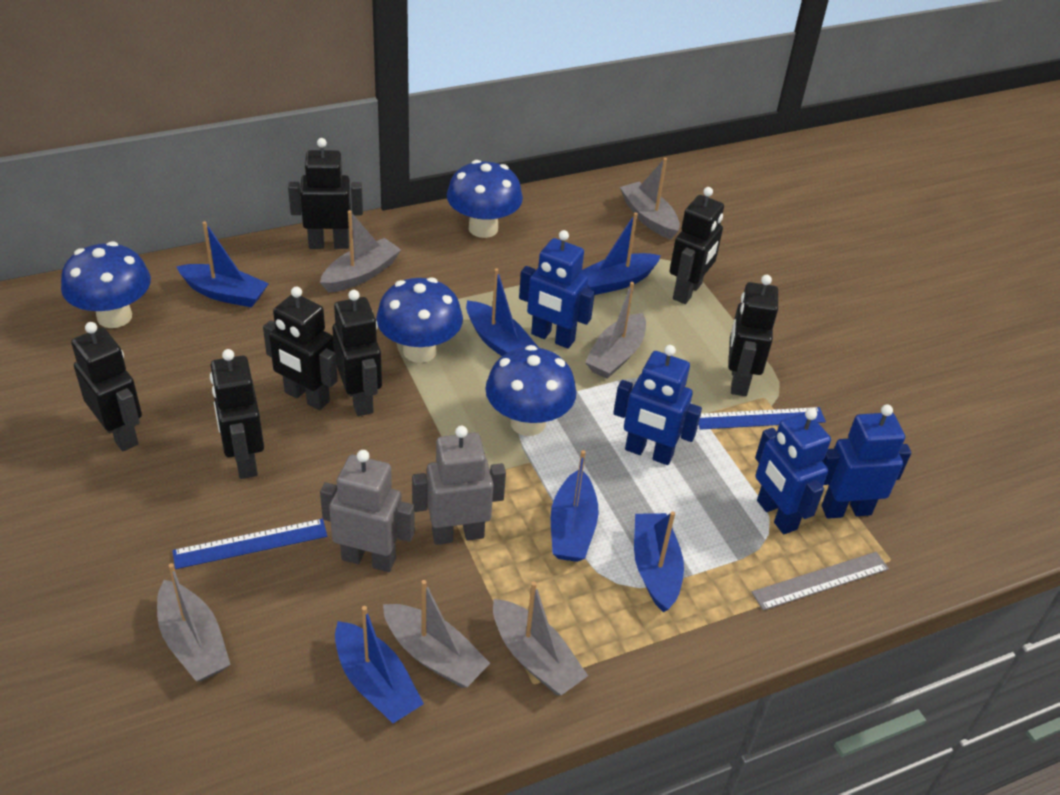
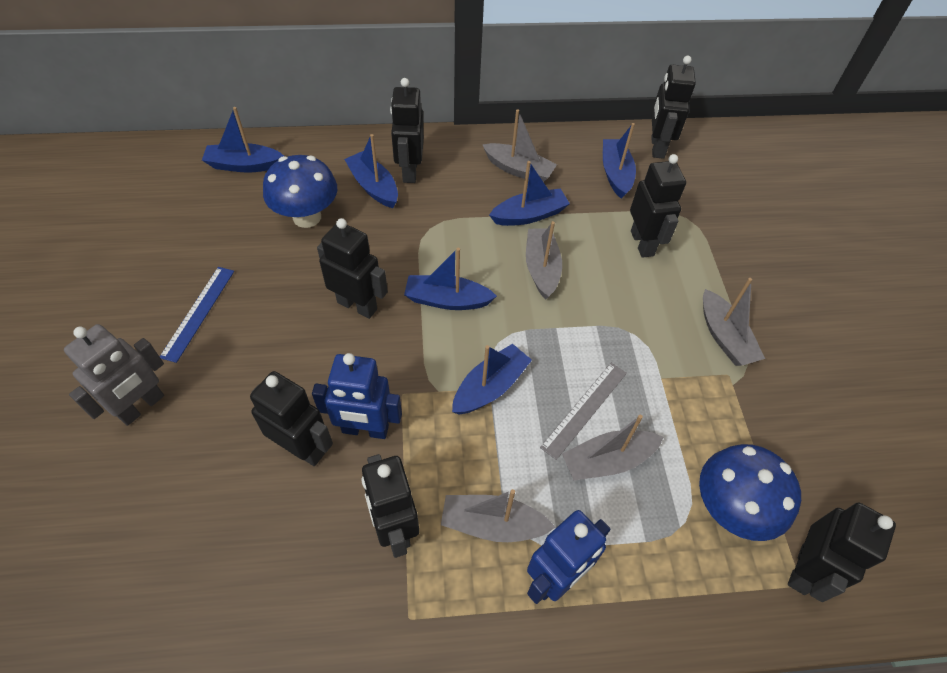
blue mushroom: 4 -> 2
blue robot: 4 -> 2
blue ruler: 2 -> 1
grey boat: 6 -> 5
grey robot: 2 -> 1

